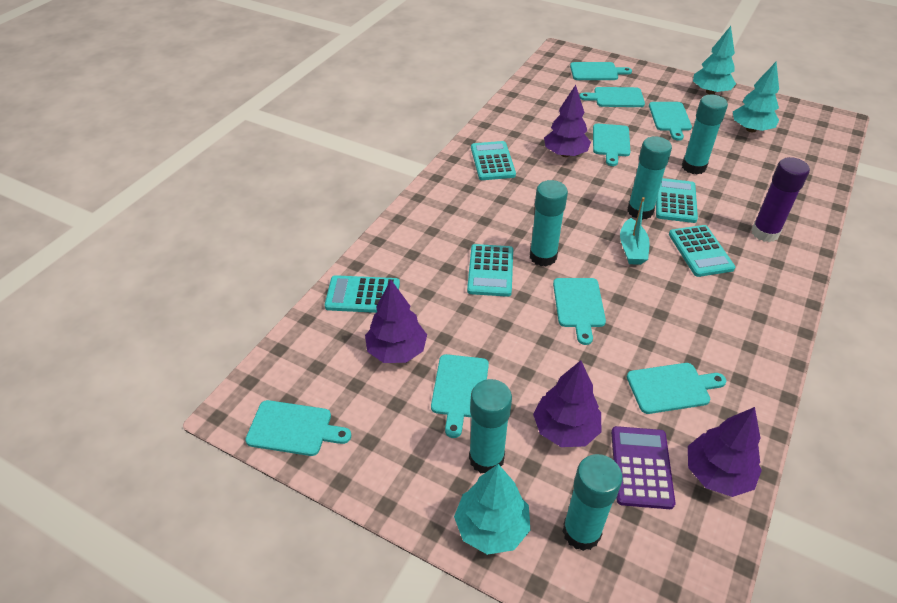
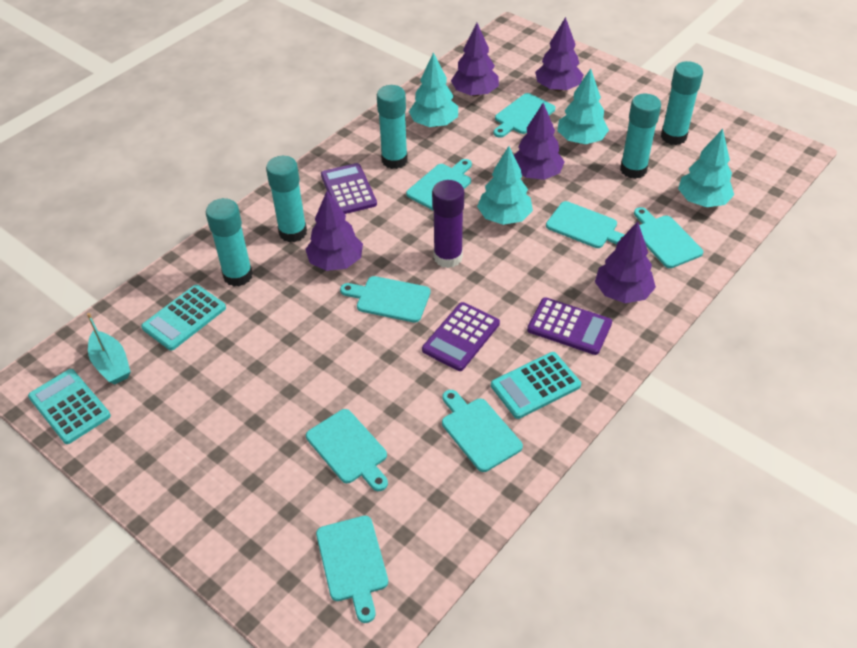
purple calculator: 1 -> 3
purple tree: 4 -> 5
turquoise calculator: 5 -> 3
turquoise tree: 3 -> 4

